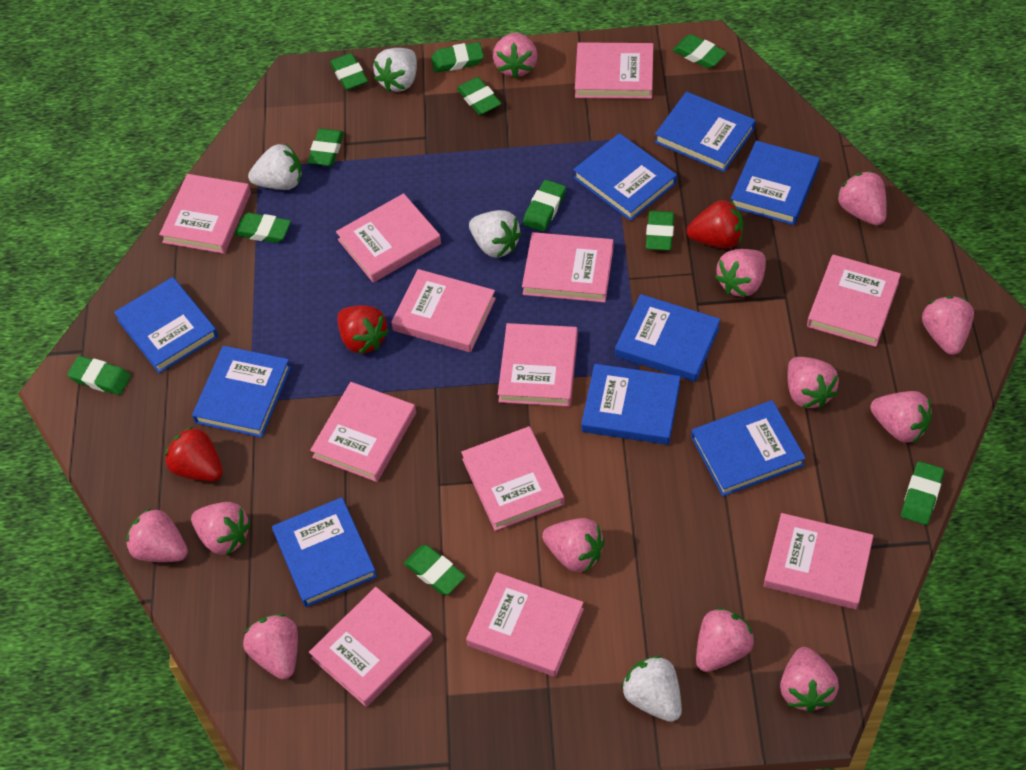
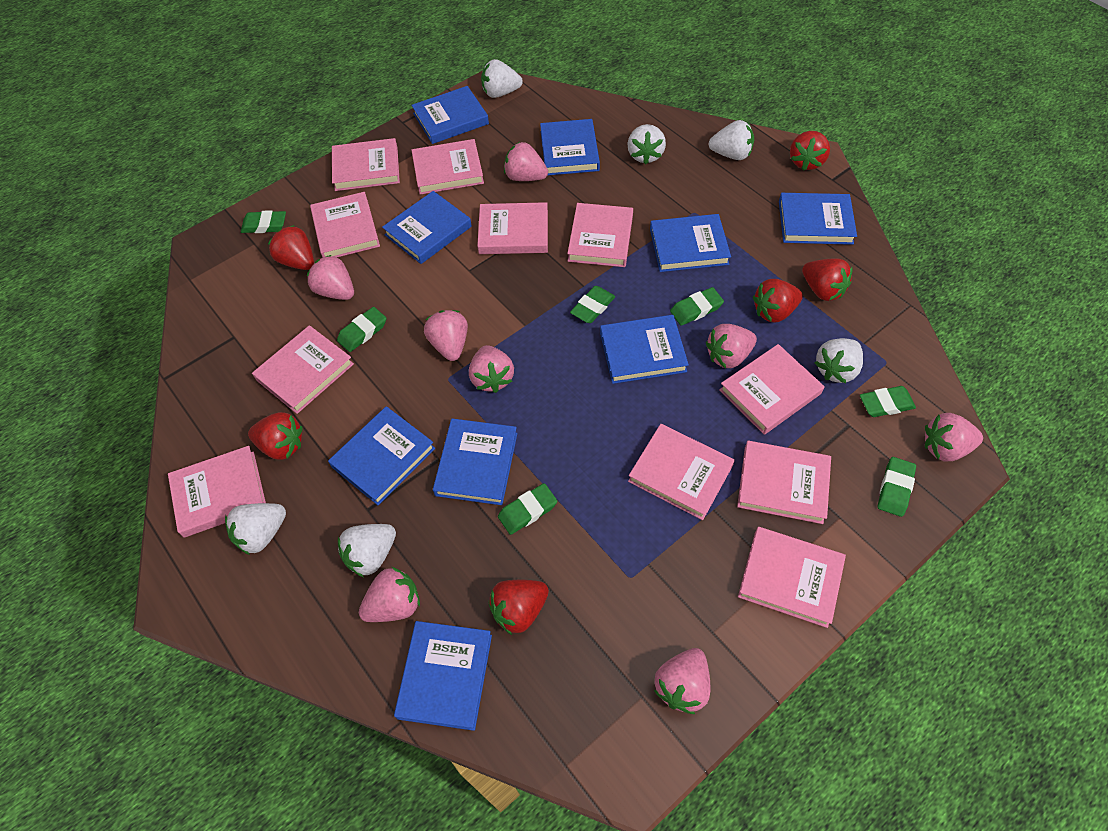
green eraser: 11 -> 7
pink book: 12 -> 11
pink strawberry: 12 -> 8
red strawberry: 3 -> 6
white strawberry: 4 -> 6

